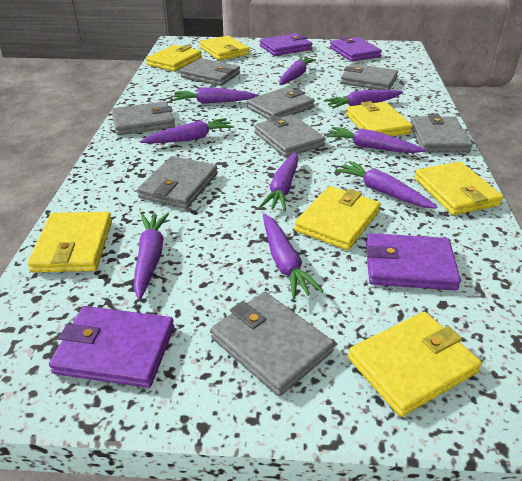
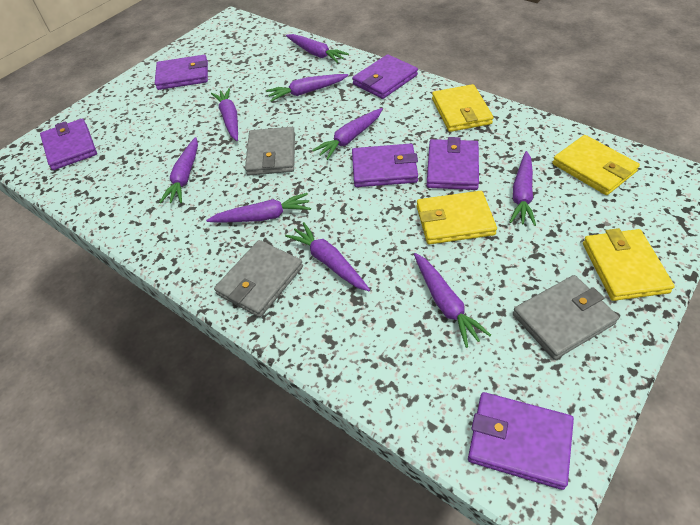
grey wallet: 8 -> 3
purple wallet: 4 -> 6
yellow wallet: 7 -> 4

